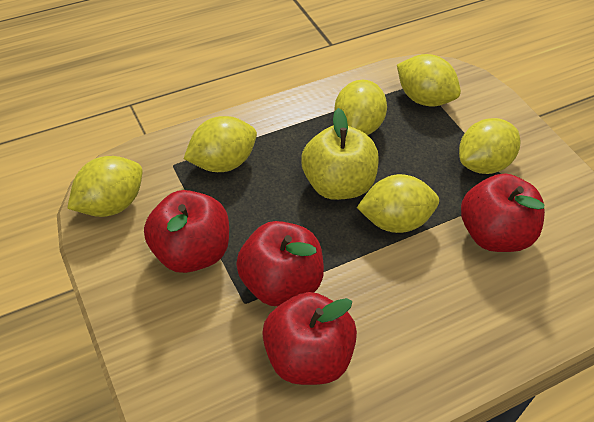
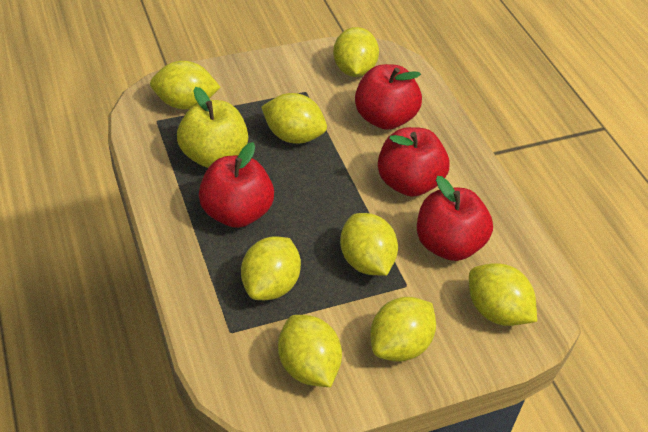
yellow lemon: 6 -> 8

